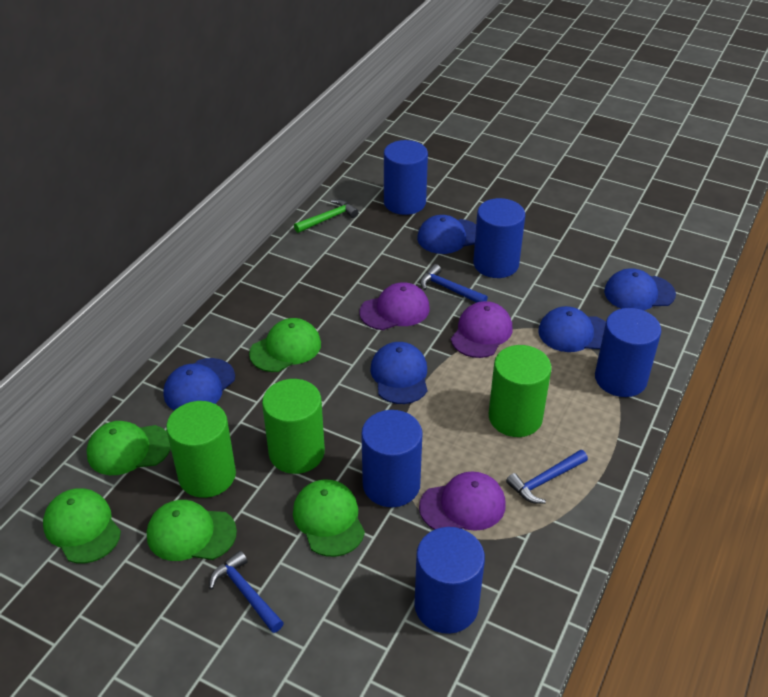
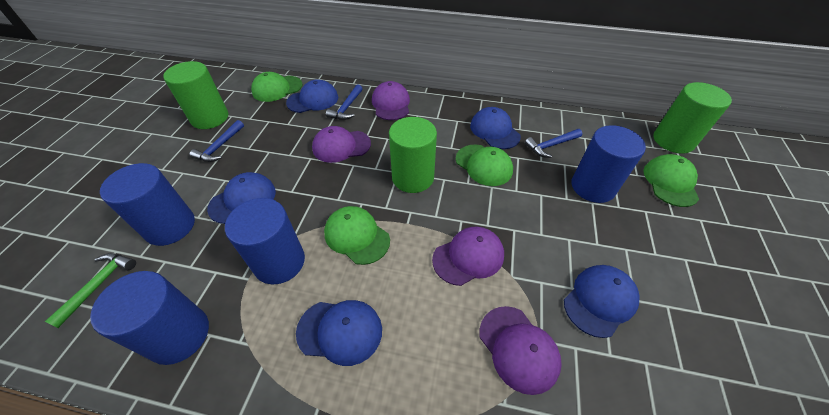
blue cylinder: 5 -> 4
green cap: 5 -> 4
purple cap: 3 -> 4

